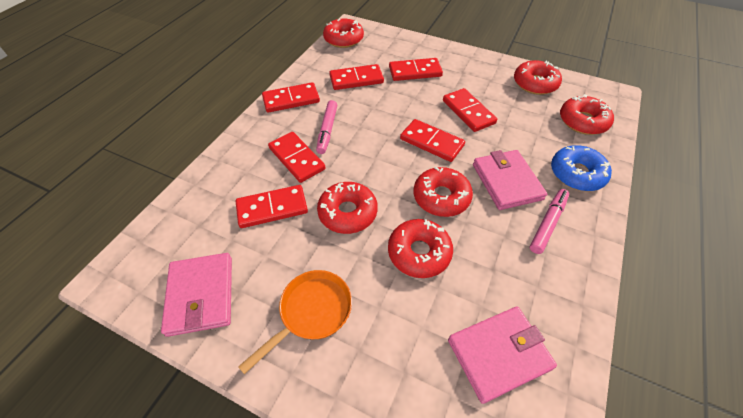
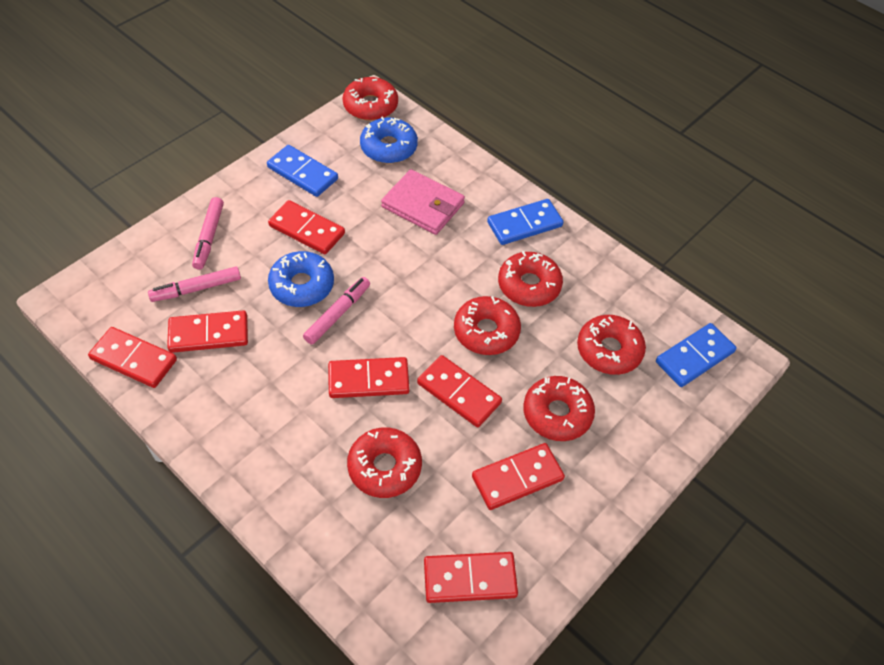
blue domino: 0 -> 3
blue donut: 1 -> 2
orange pan: 1 -> 0
pink marker: 2 -> 3
pink wallet: 3 -> 1

